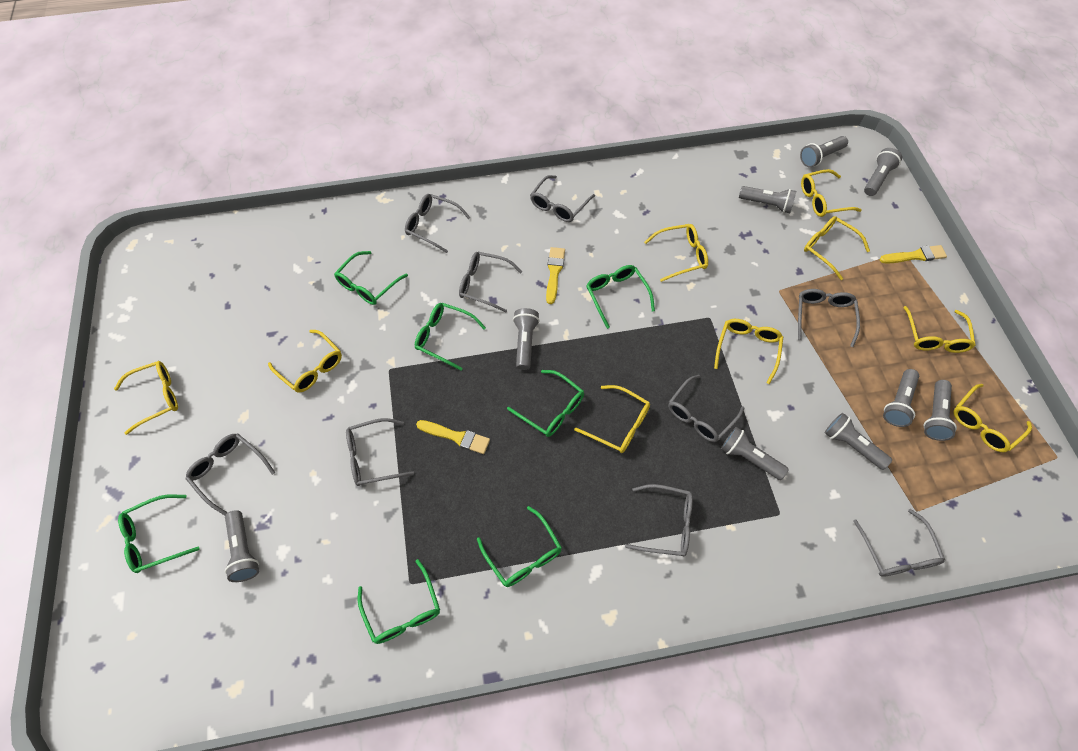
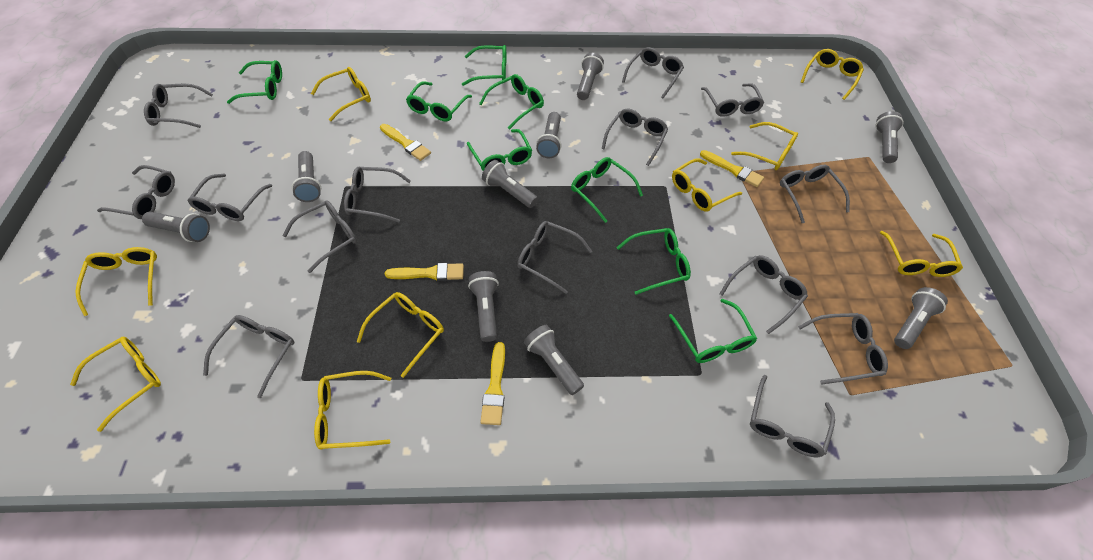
green glasses: 7 -> 8
grey glasses: 9 -> 14
yellow brush: 3 -> 4

